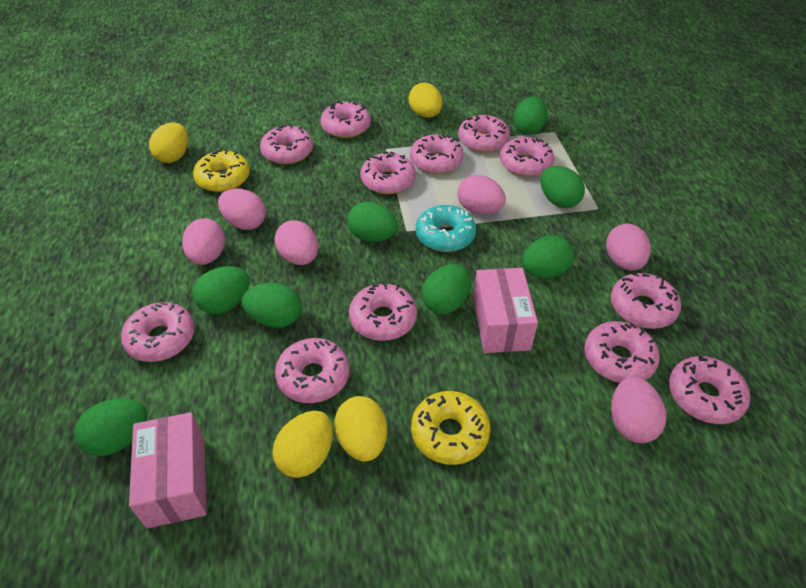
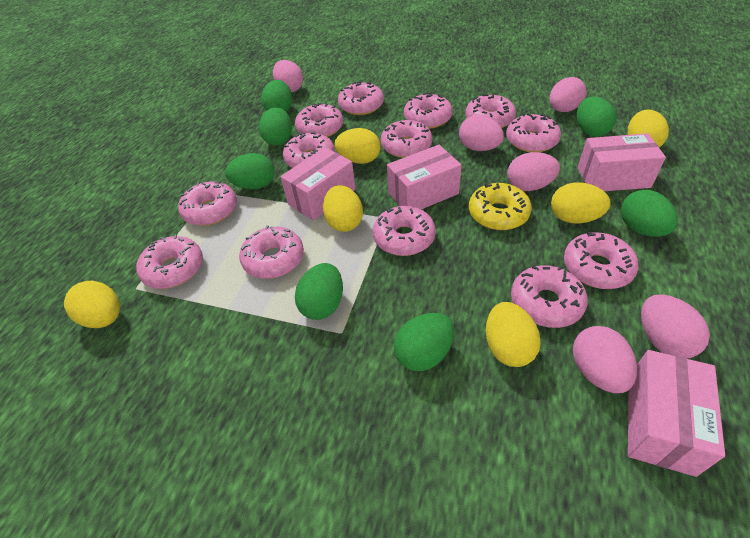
green egg: 8 -> 7
pink box: 2 -> 4
pink donut: 12 -> 13
turquoise donut: 1 -> 0
yellow donut: 2 -> 1
yellow egg: 4 -> 6

